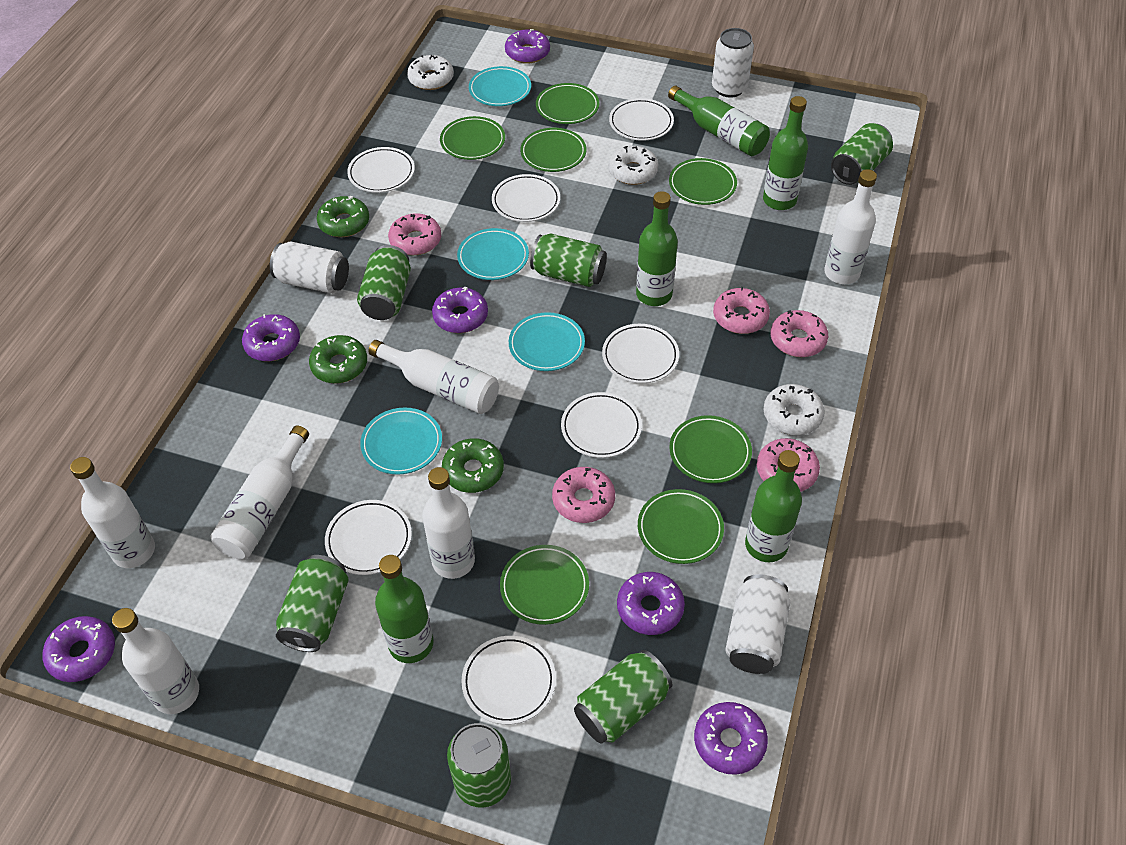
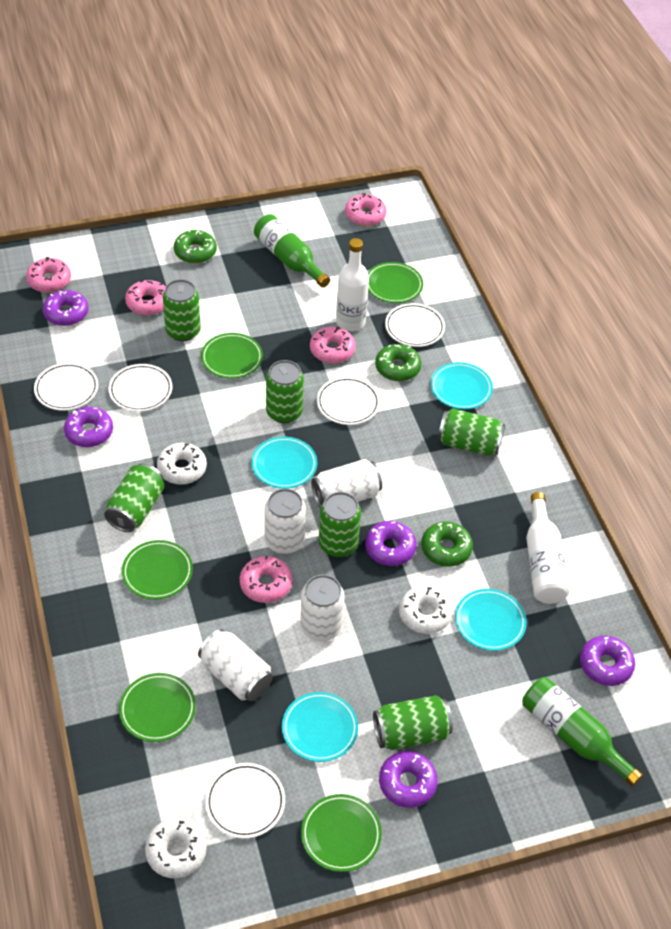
green bottle: 5 -> 2
green plate: 7 -> 5
purple donut: 6 -> 5
white bottle: 6 -> 2
white can: 3 -> 4
white plate: 7 -> 5

